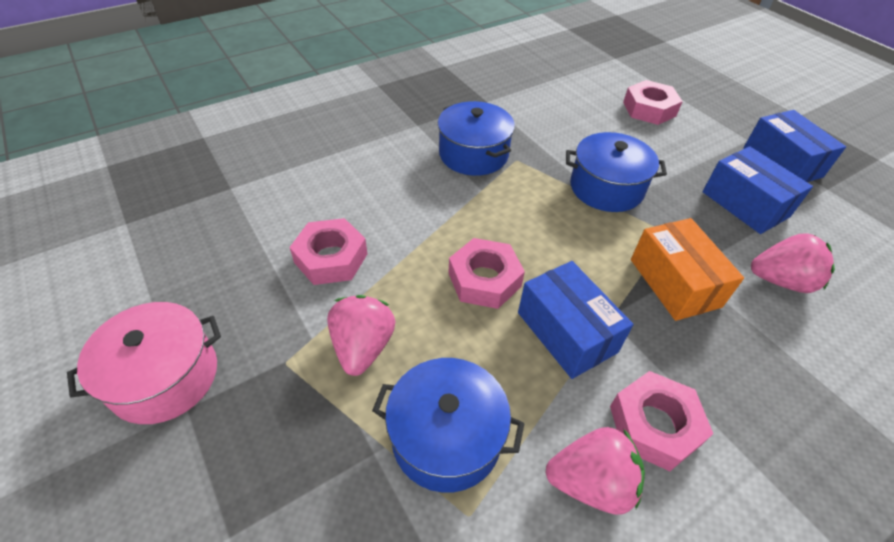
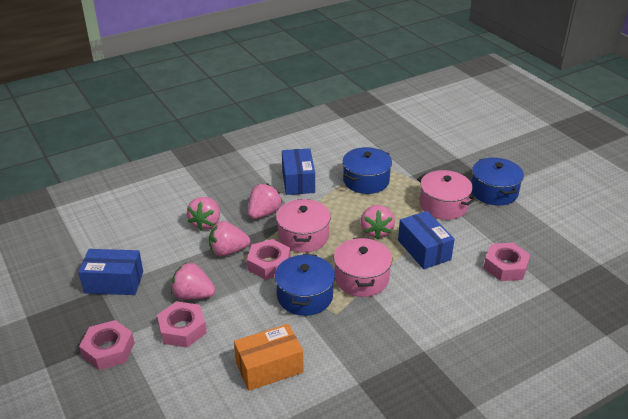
pink pot: 1 -> 3
pink strawberry: 3 -> 5

